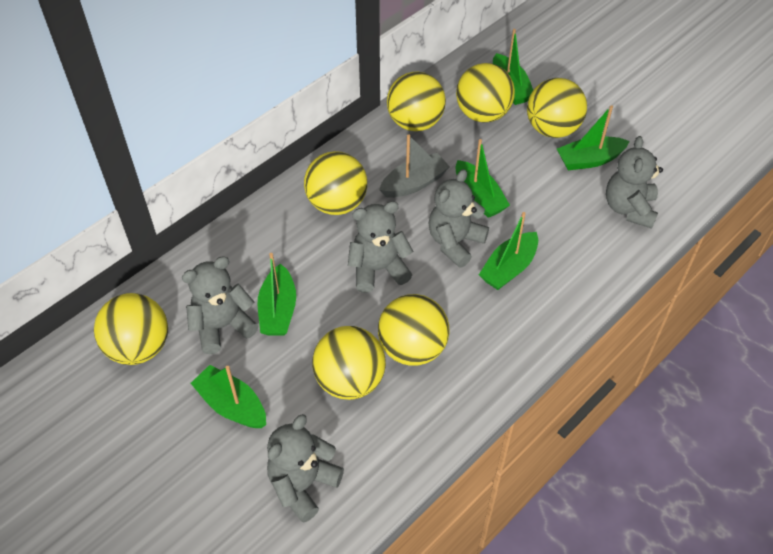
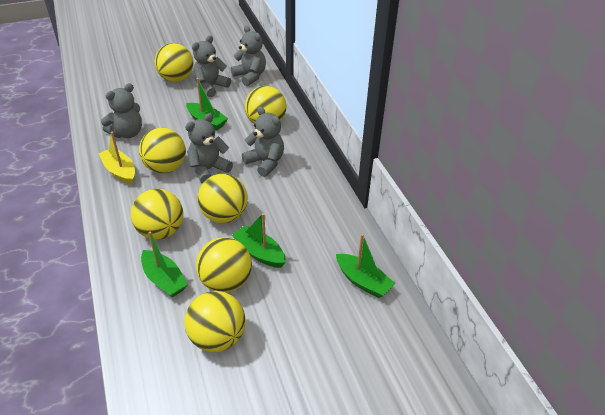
green boat: 6 -> 4
grey boat: 1 -> 0
yellow boat: 0 -> 1

